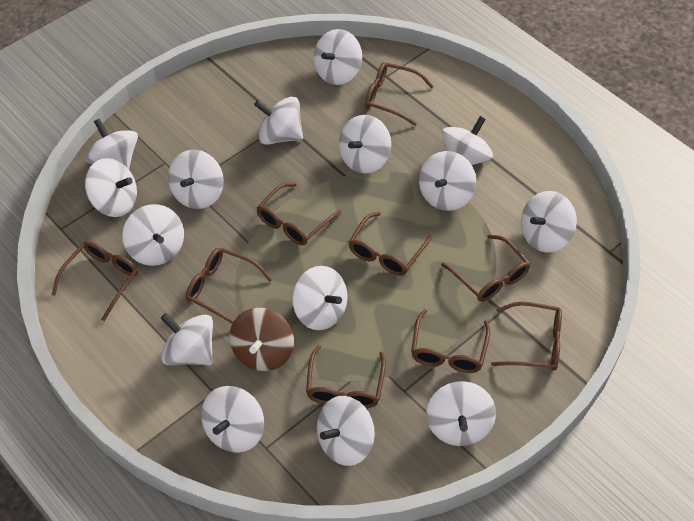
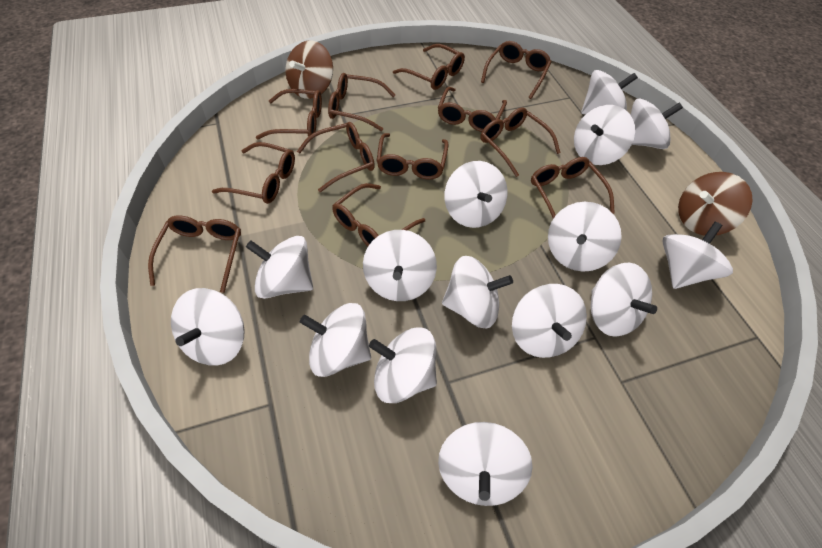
brown glasses: 9 -> 12
brown spinning top: 1 -> 2

